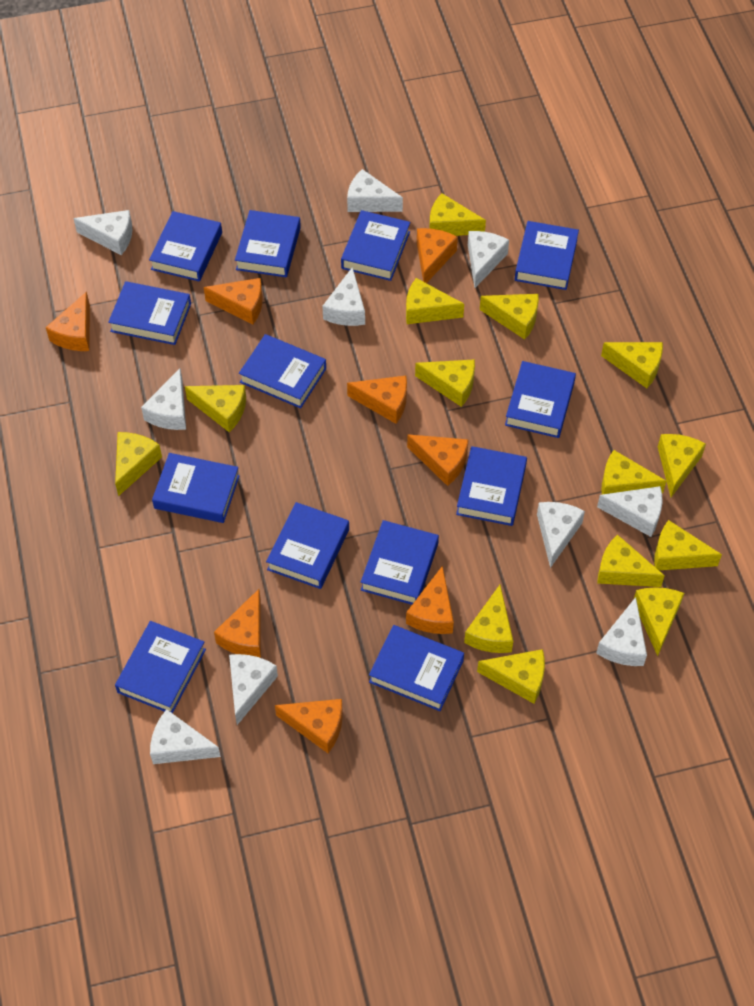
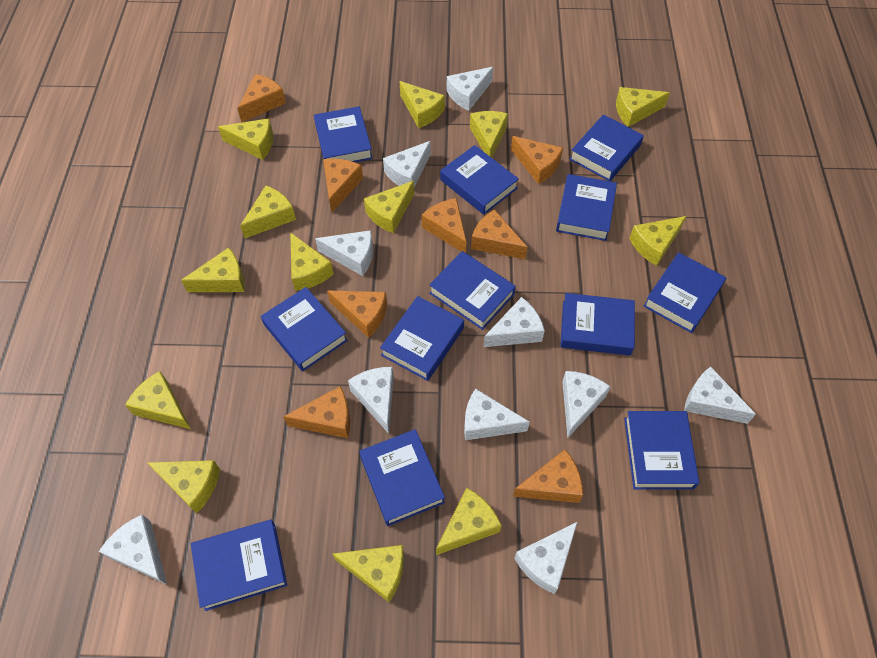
blue book: 13 -> 12
yellow cheese: 14 -> 13

